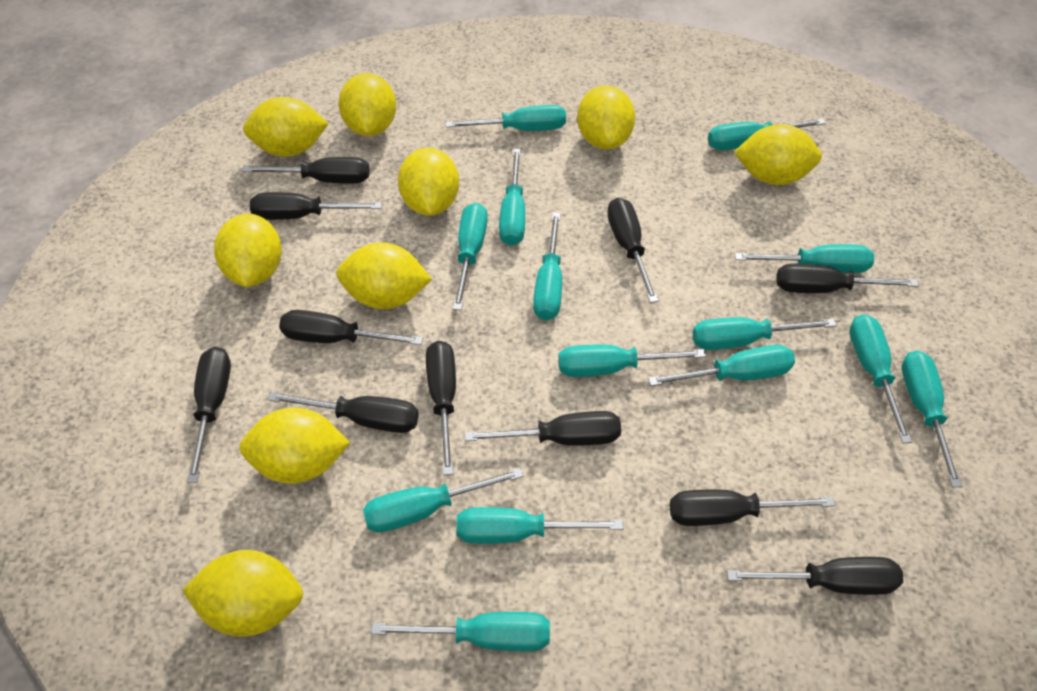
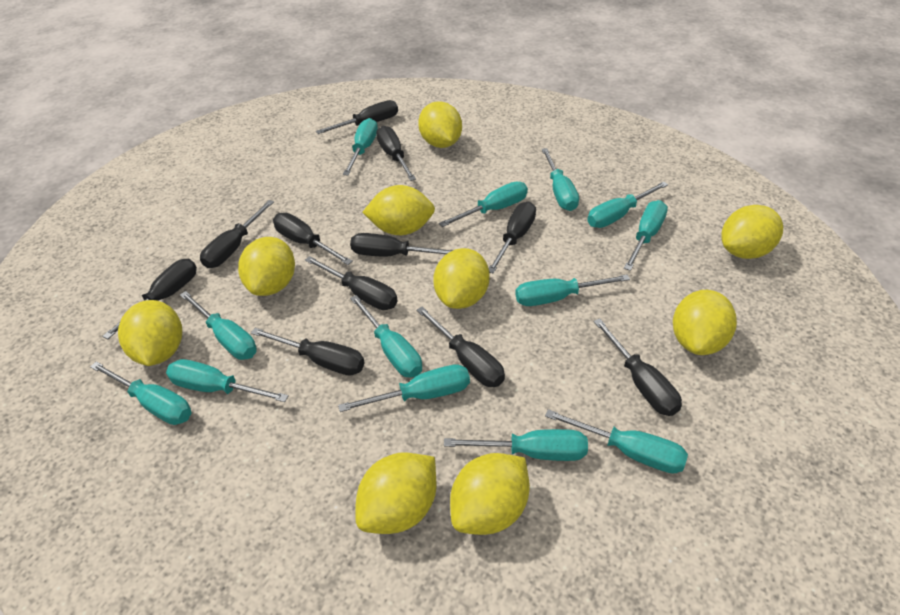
turquoise screwdriver: 14 -> 13

